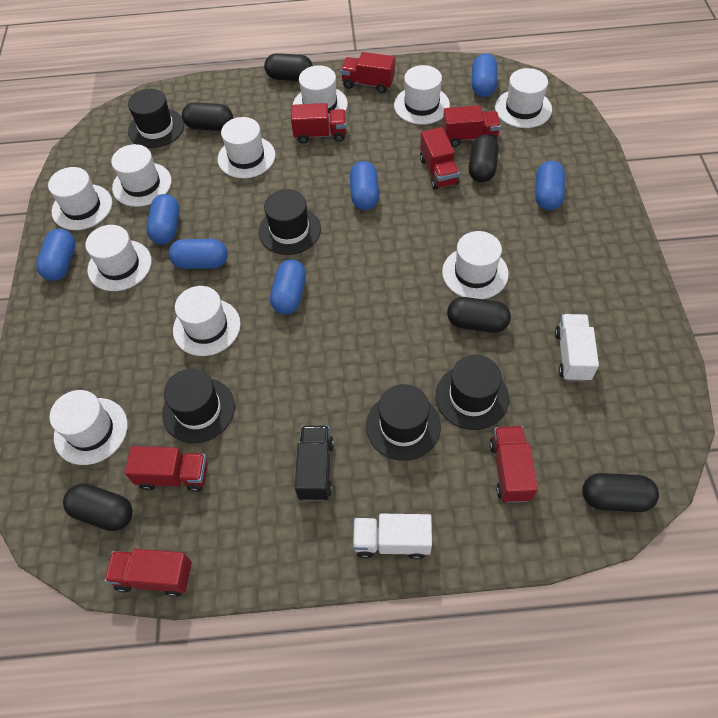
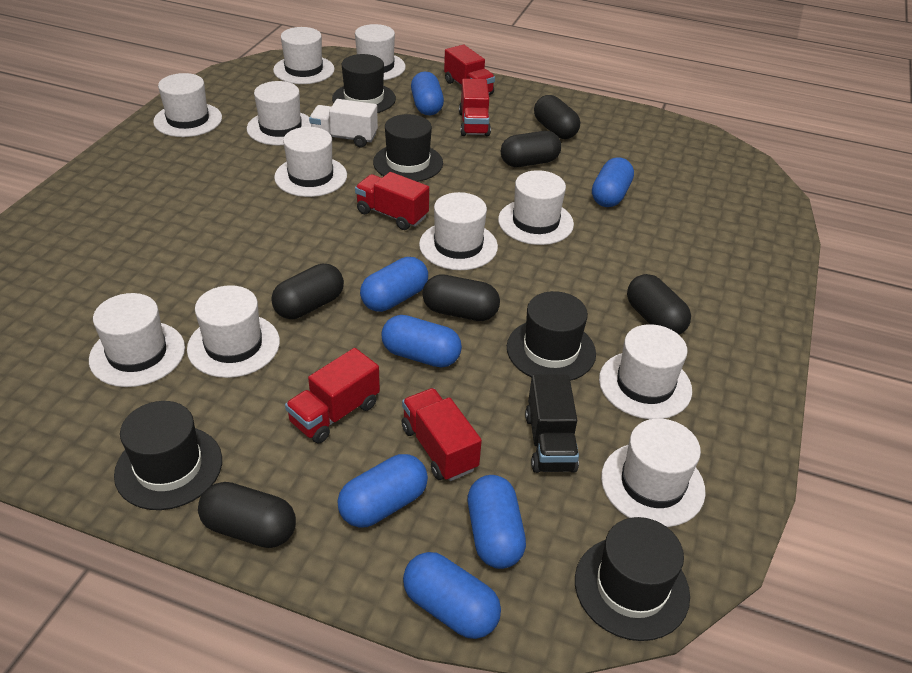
red truck: 7 -> 5
white hat: 10 -> 11
white truck: 2 -> 1

